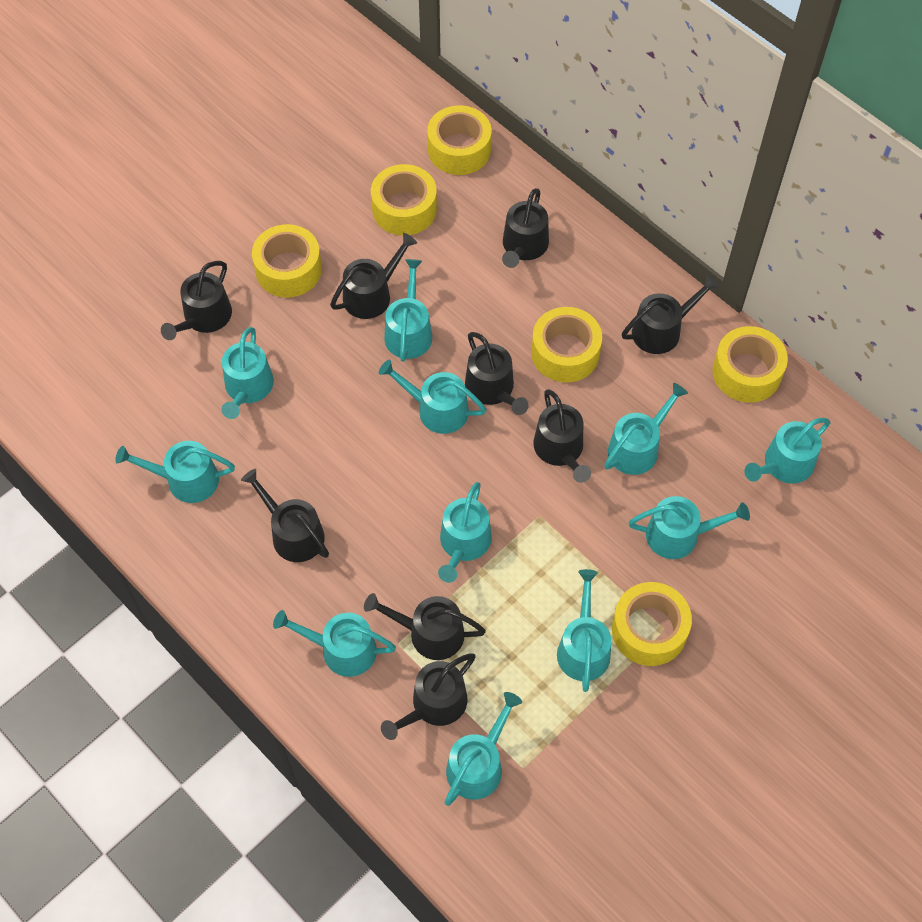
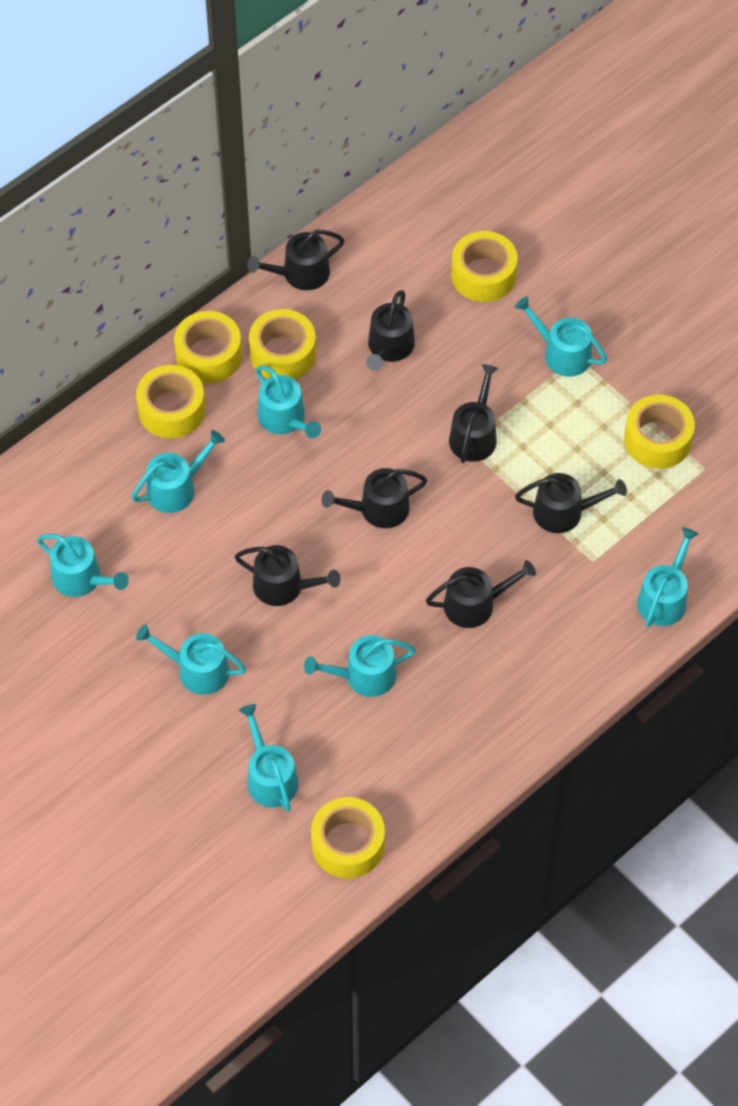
black watering can: 9 -> 7
turquoise watering can: 11 -> 8

